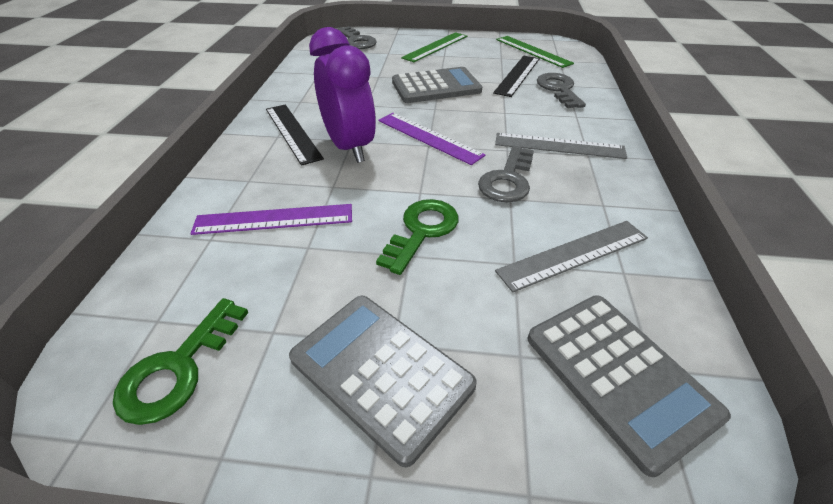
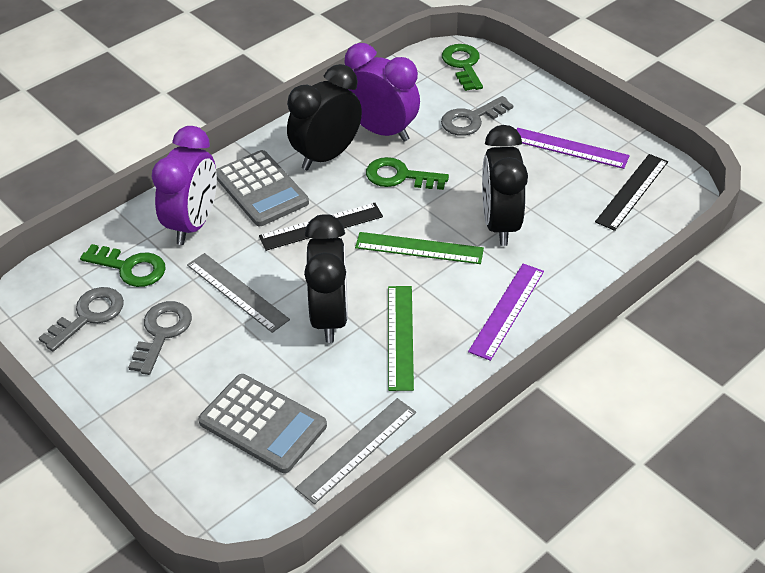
black clock: 0 -> 3
green key: 2 -> 3
grey calculator: 3 -> 2
purple clock: 1 -> 2

